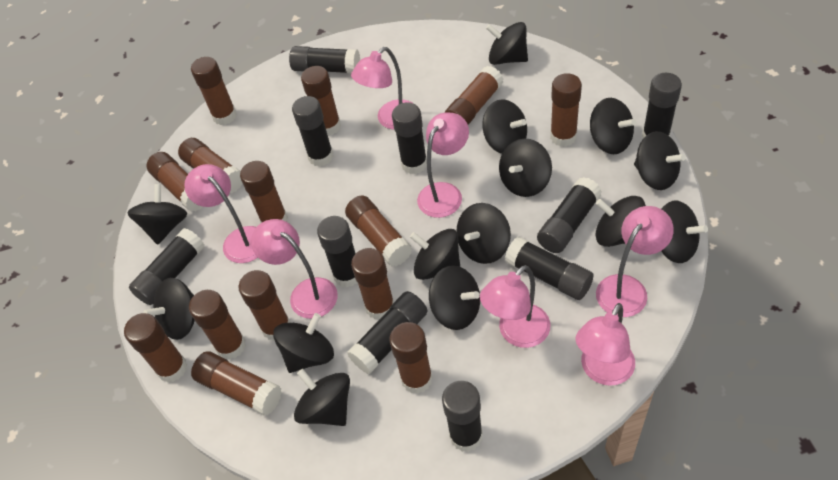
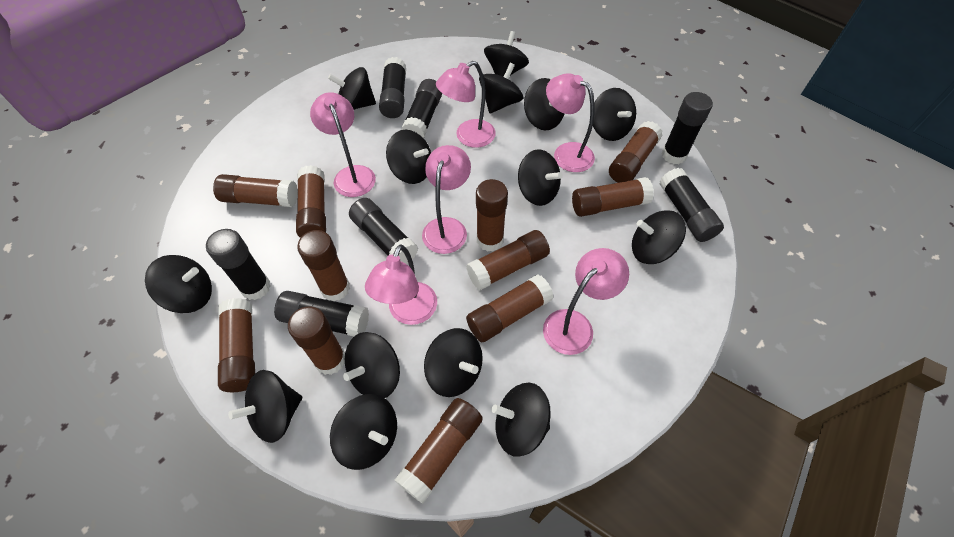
black glue stick: 10 -> 7
brown glue stick: 14 -> 11
pink lamp: 7 -> 6

